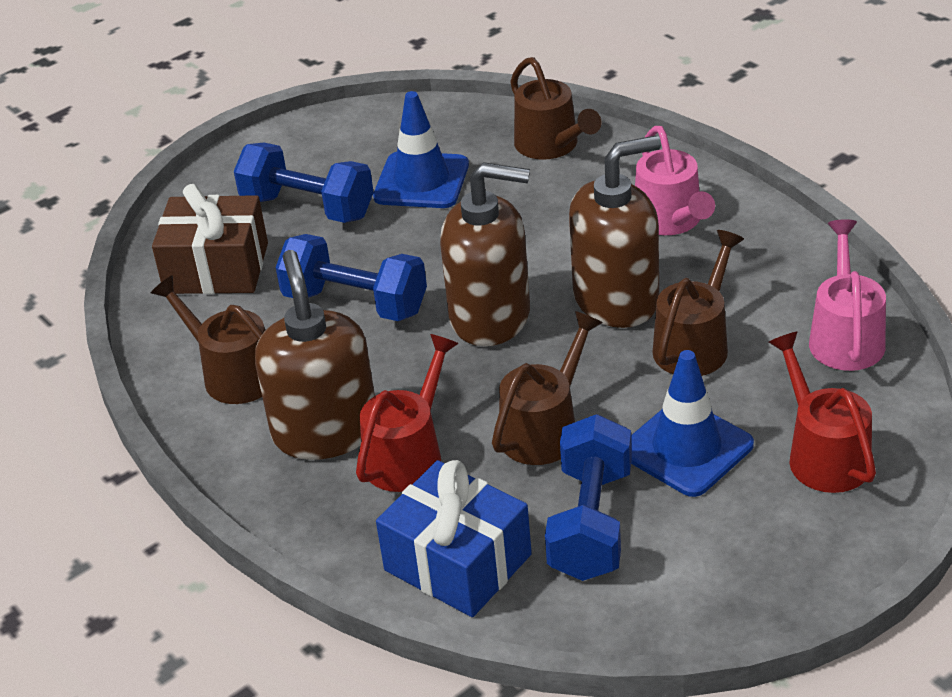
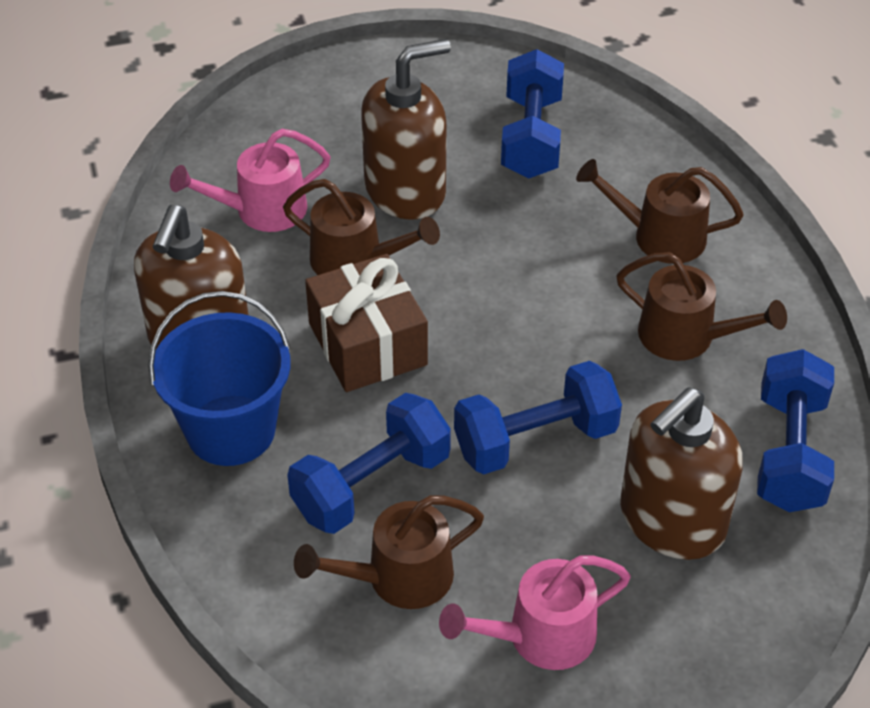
blue bucket: 0 -> 1
blue dumbbell: 3 -> 4
blue gift: 1 -> 0
blue traffic cone: 2 -> 0
red watering can: 2 -> 0

